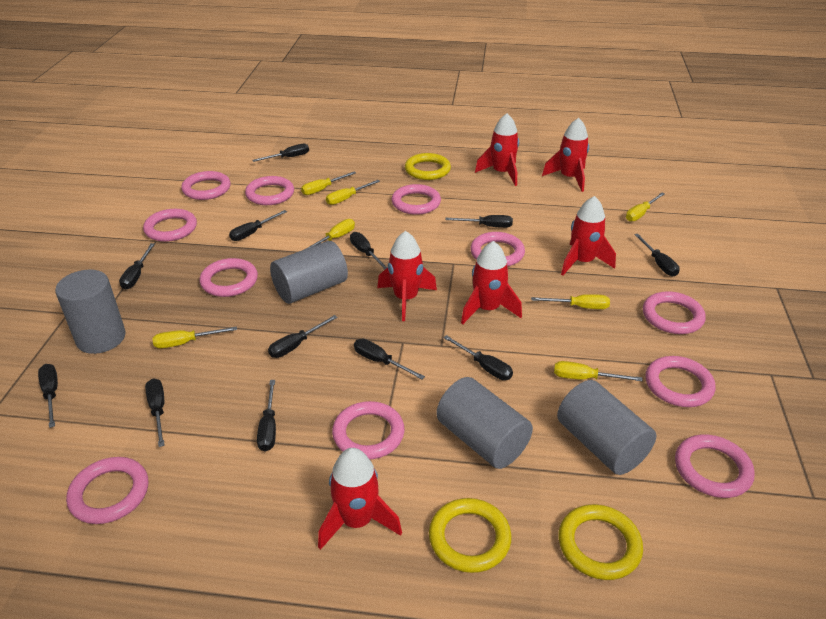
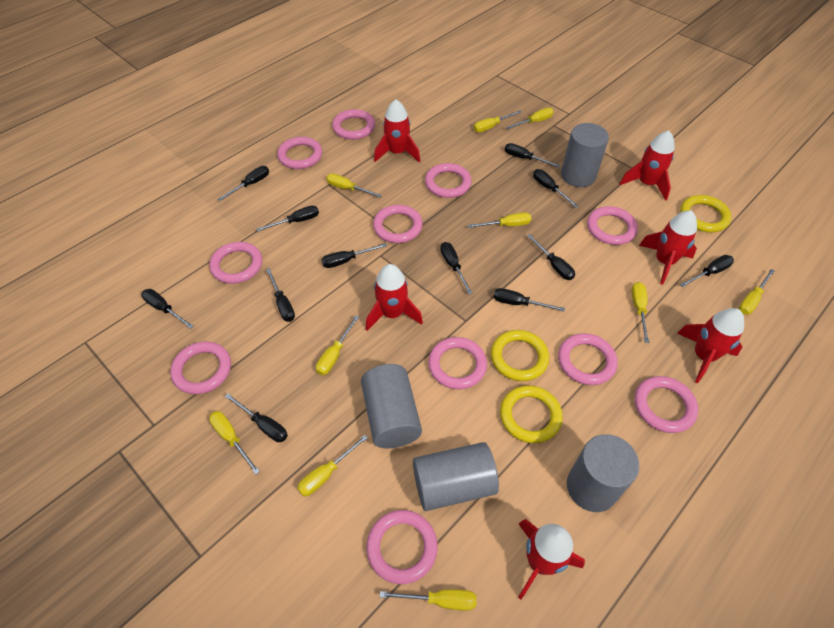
yellow screwdriver: 7 -> 10

